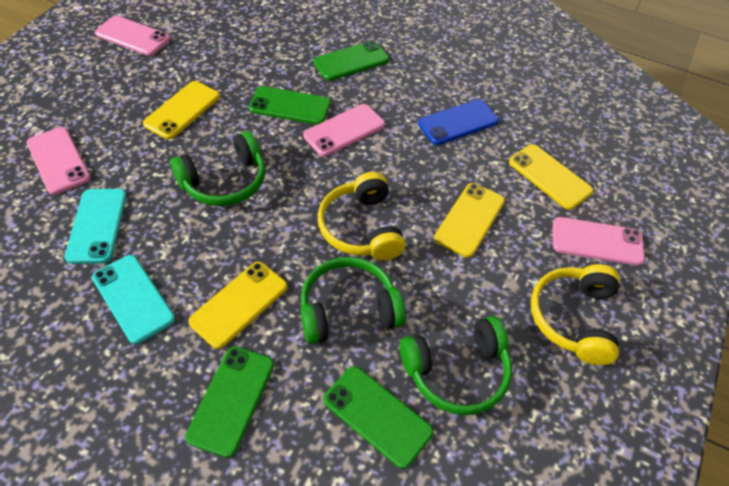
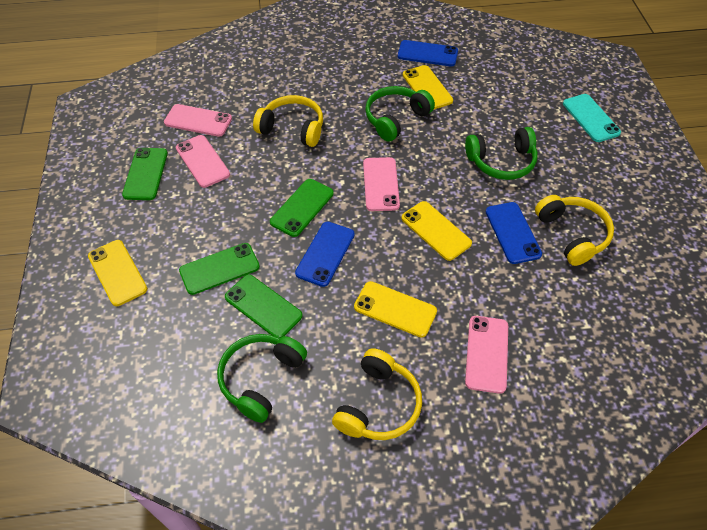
blue phone: 1 -> 3
turquoise phone: 2 -> 1
yellow headphones: 2 -> 3

